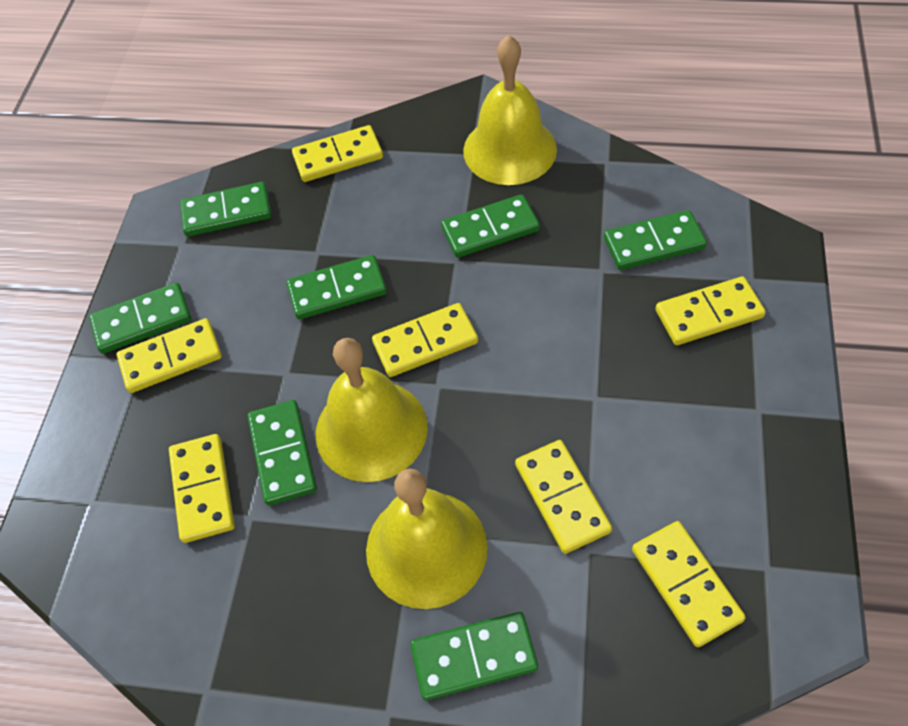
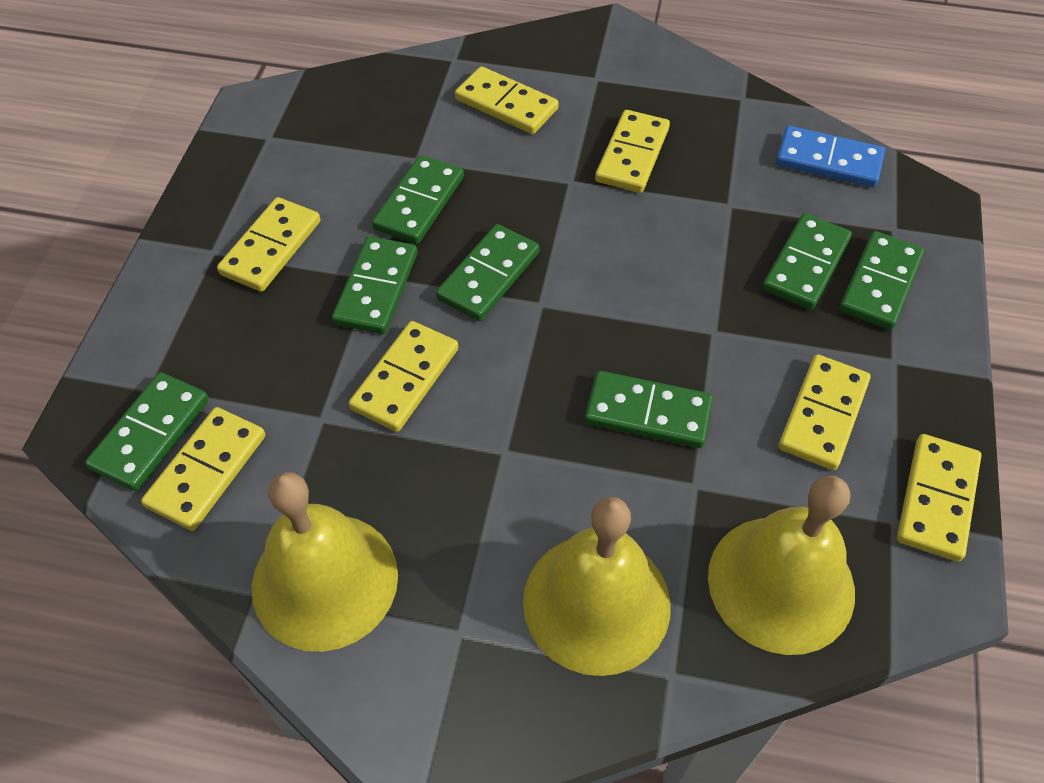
blue domino: 0 -> 1

